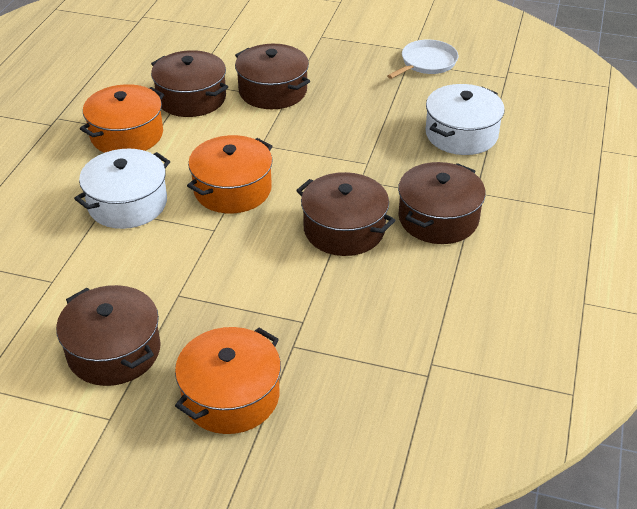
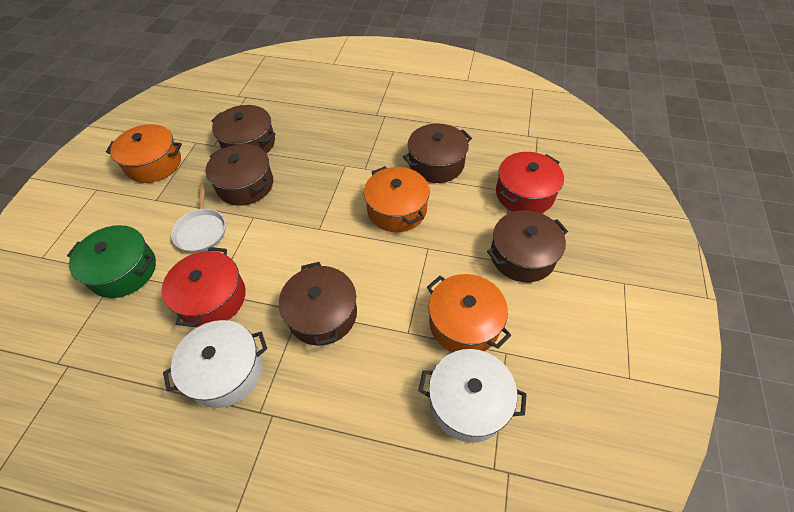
green pot: 0 -> 1
red pot: 0 -> 2

